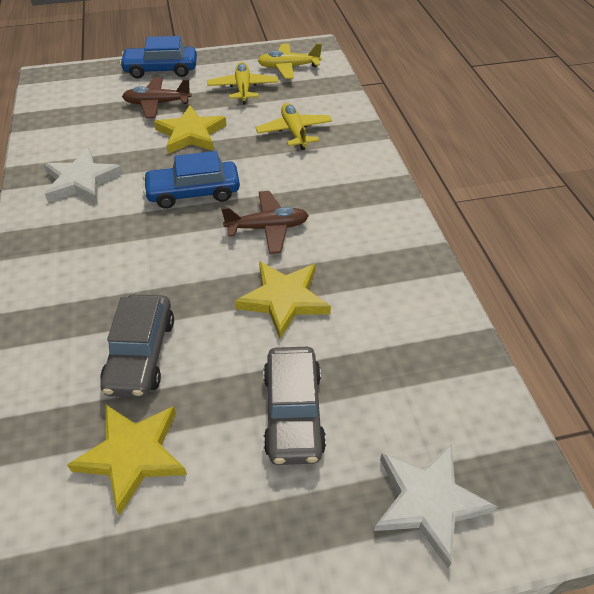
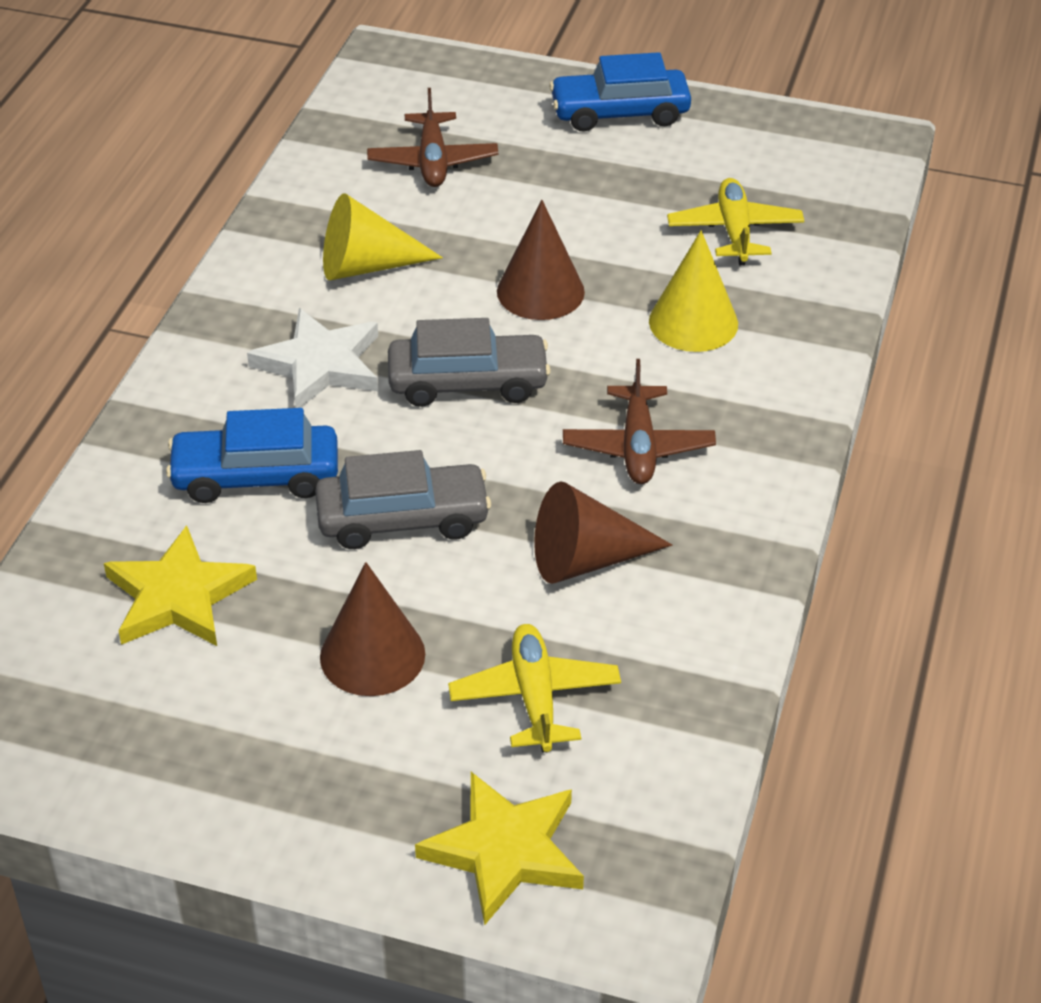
brown cone: 0 -> 3
white star: 2 -> 1
yellow cone: 0 -> 2
yellow plane: 3 -> 2
yellow star: 3 -> 2

